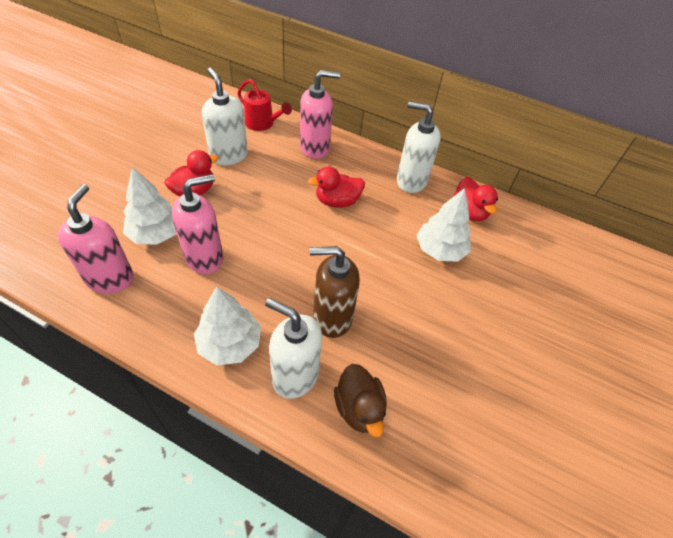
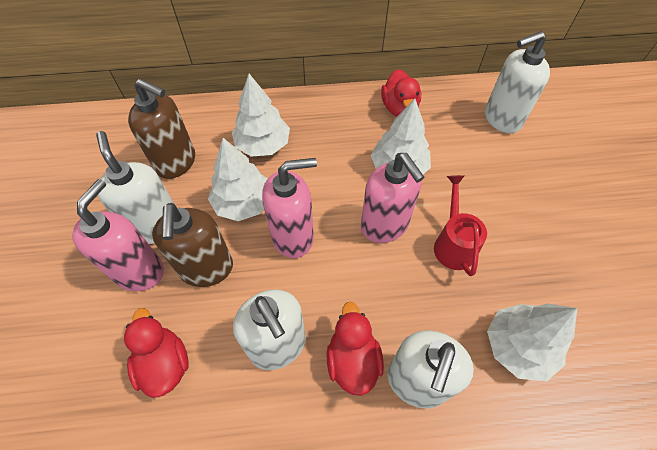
brown duck: 1 -> 0
brown soap dispenser: 1 -> 2
white soap dispenser: 3 -> 4
white tree: 3 -> 4

